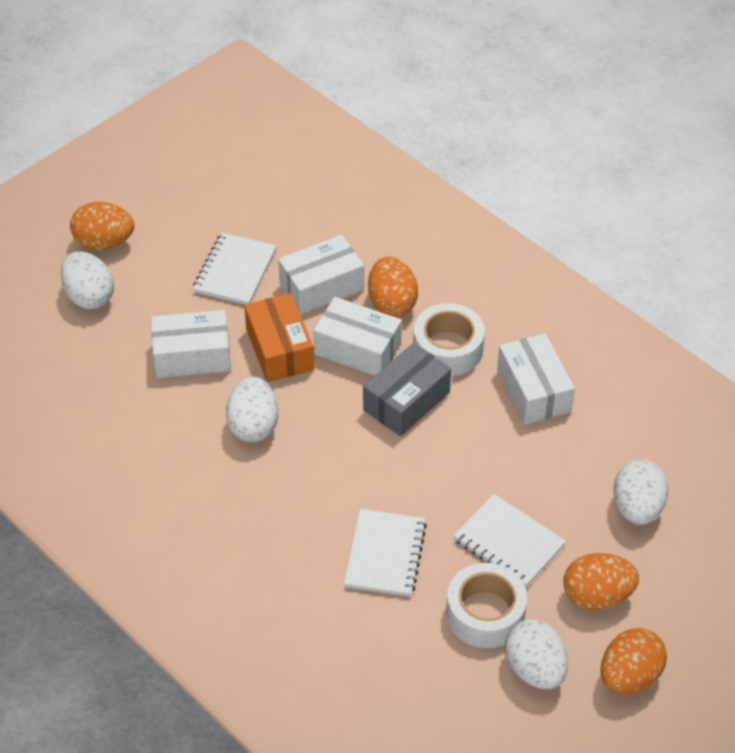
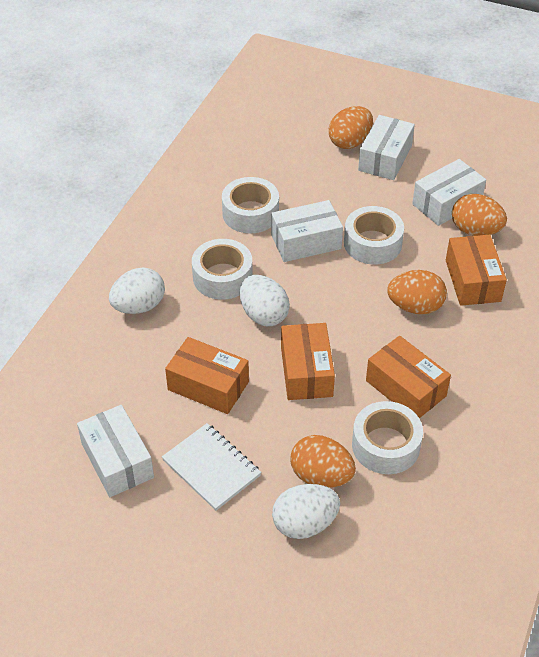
grey box: 1 -> 0
orange box: 1 -> 4
white egg: 4 -> 3
white notebook: 3 -> 1
white tape: 2 -> 4

